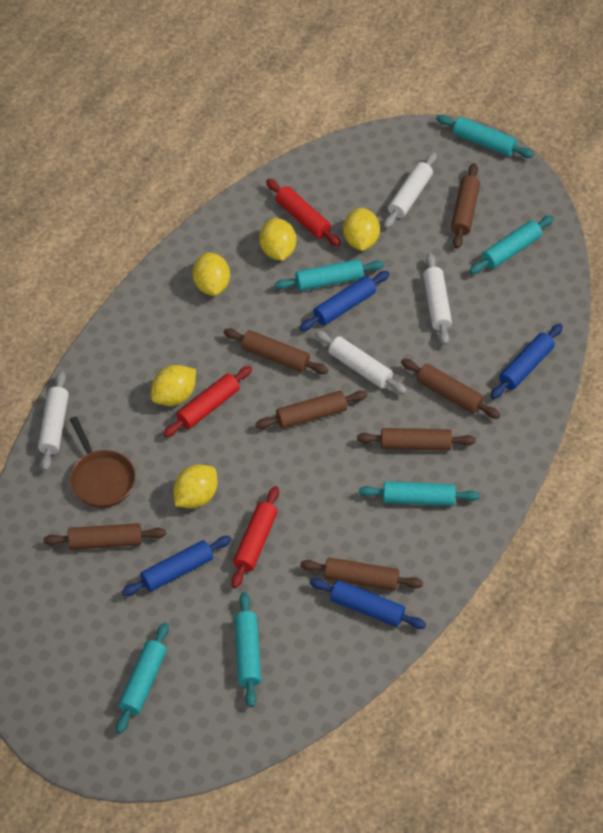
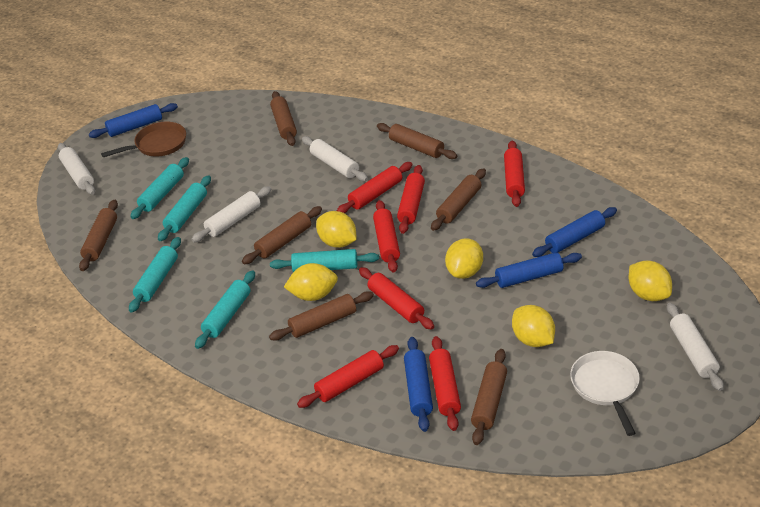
red rolling pin: 3 -> 7
turquoise rolling pin: 6 -> 5
white pan: 0 -> 1

